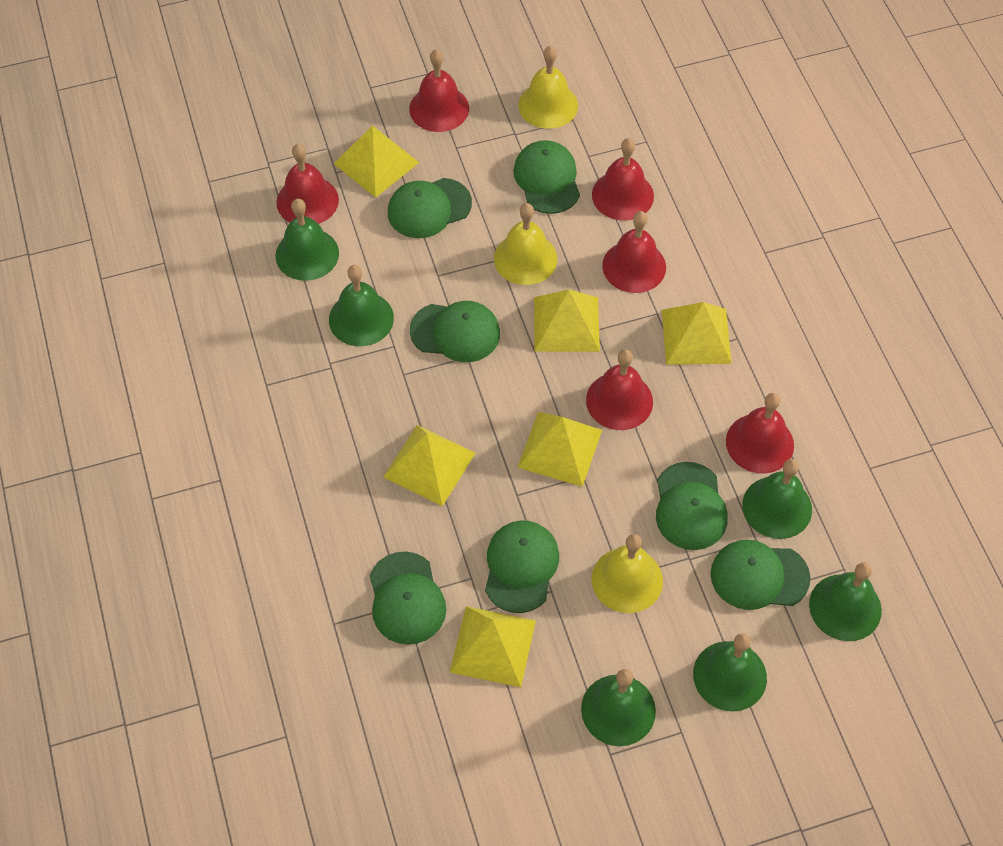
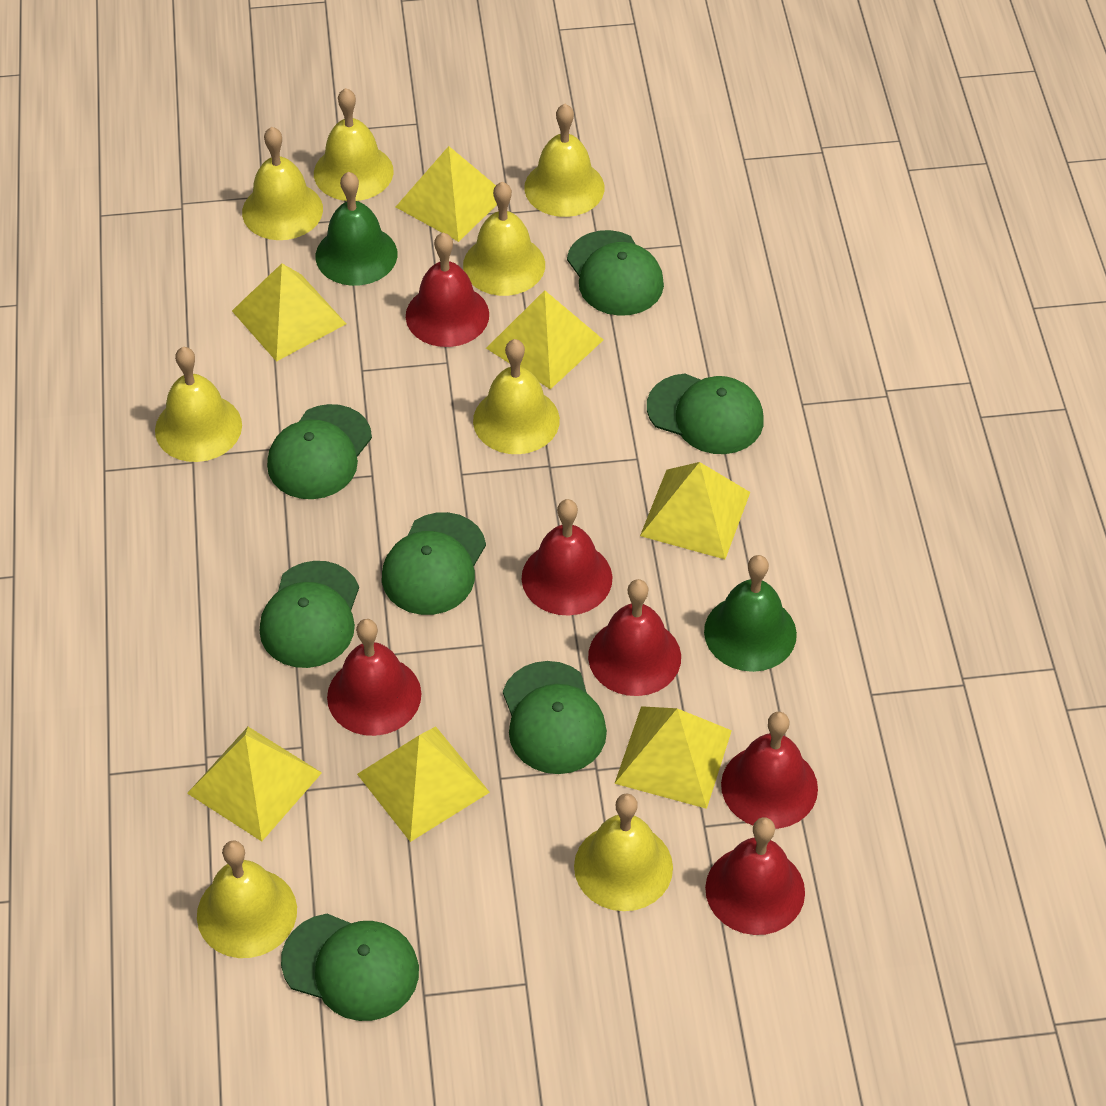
green bell: 6 -> 2
yellow bell: 3 -> 8
yellow pyramid: 6 -> 7

